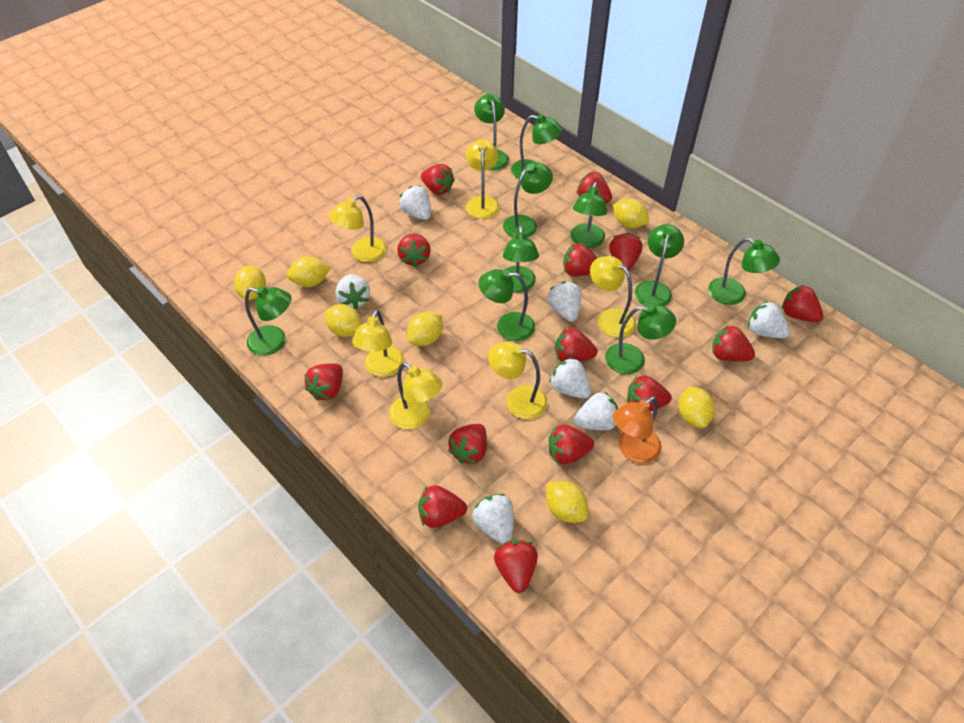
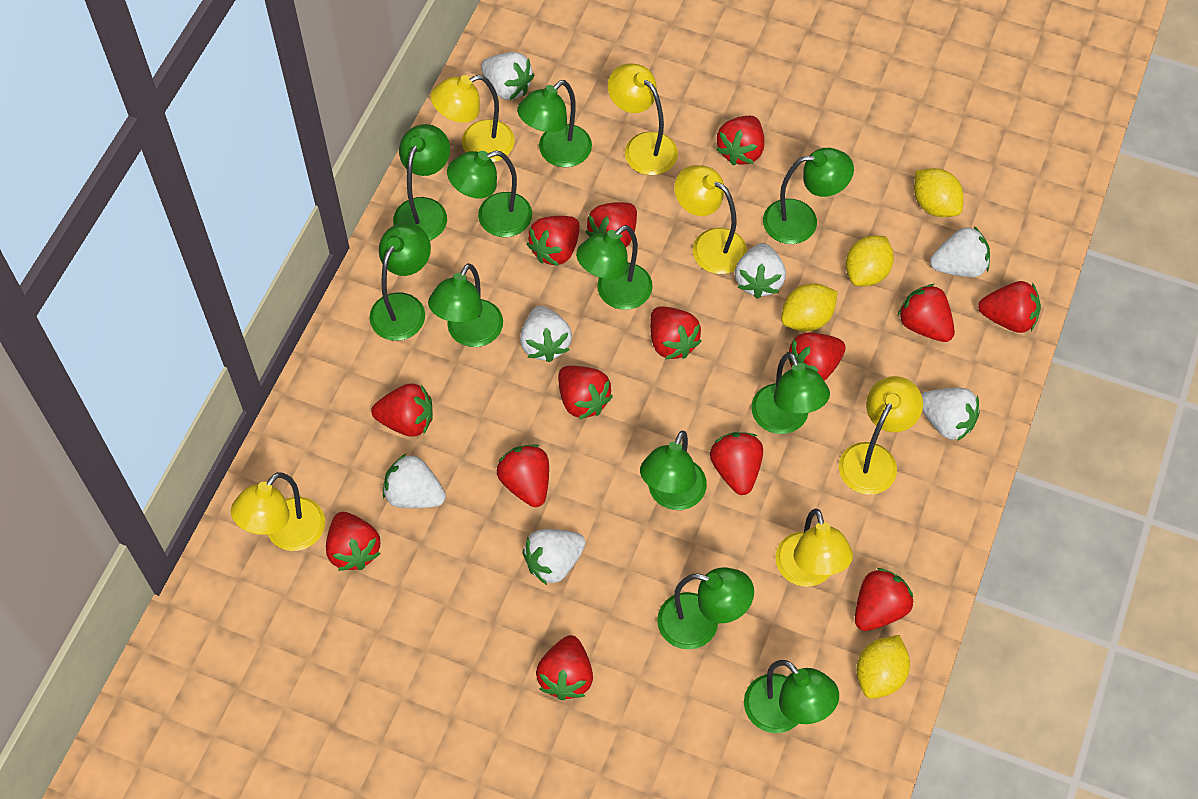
green lamp: 10 -> 11
orange lamp: 1 -> 0
yellow lemon: 7 -> 4

